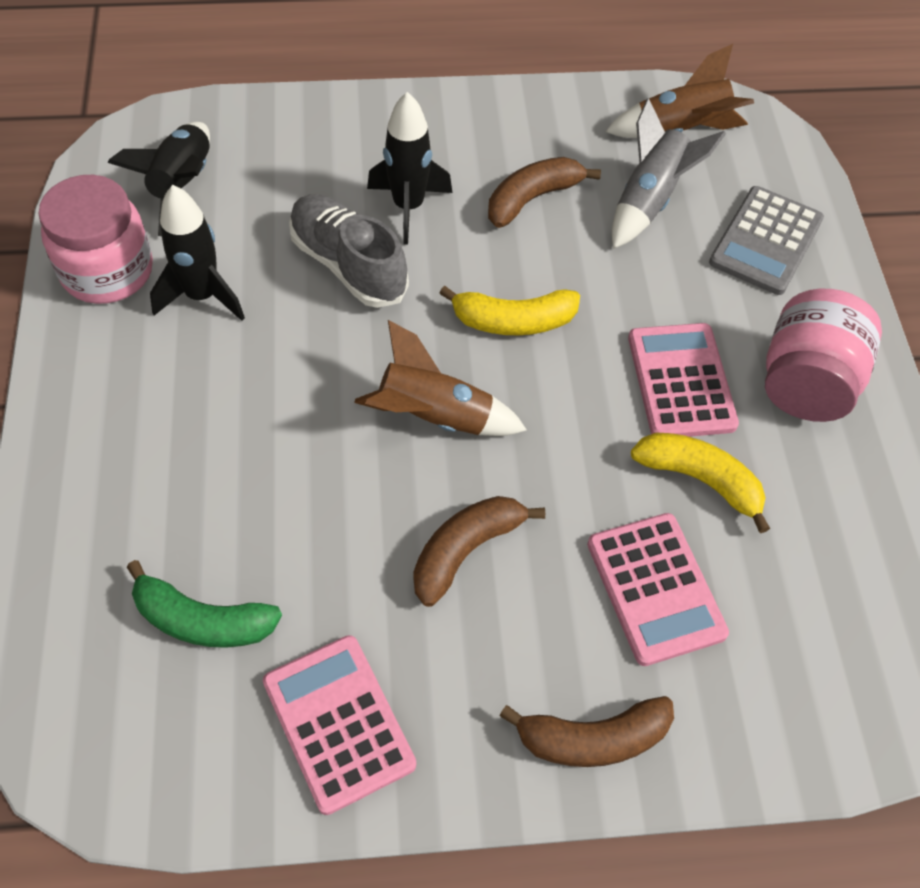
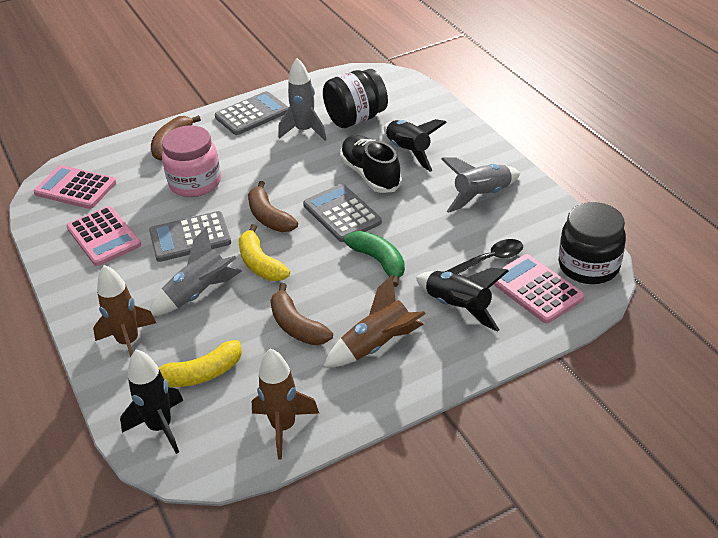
black jar: 0 -> 2
black shoe: 0 -> 1
black spoon: 0 -> 1
brown rocket: 2 -> 3
grey calculator: 1 -> 3
grey rocket: 1 -> 3
grey shoe: 1 -> 0
pink jar: 2 -> 1

